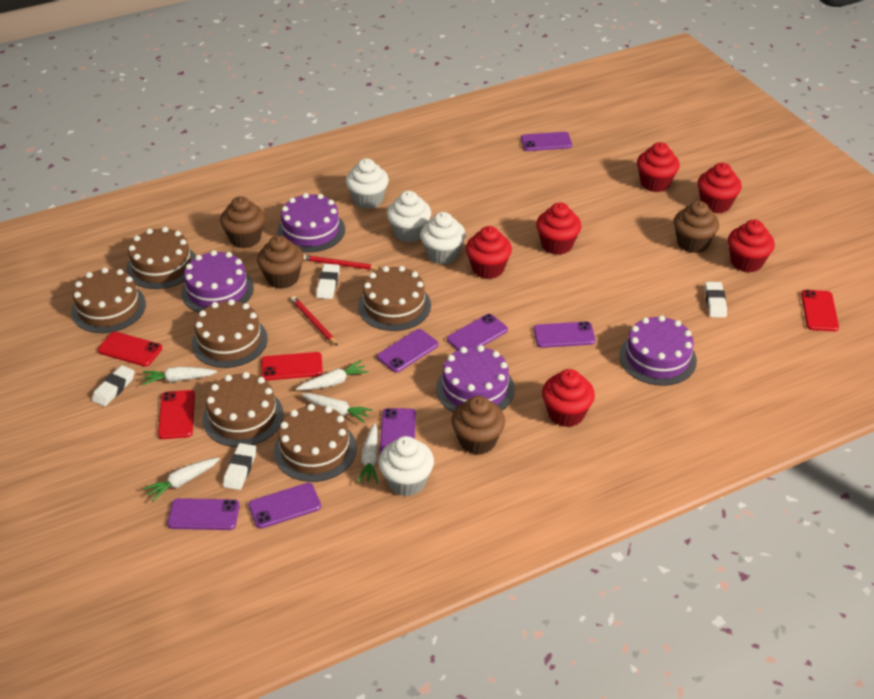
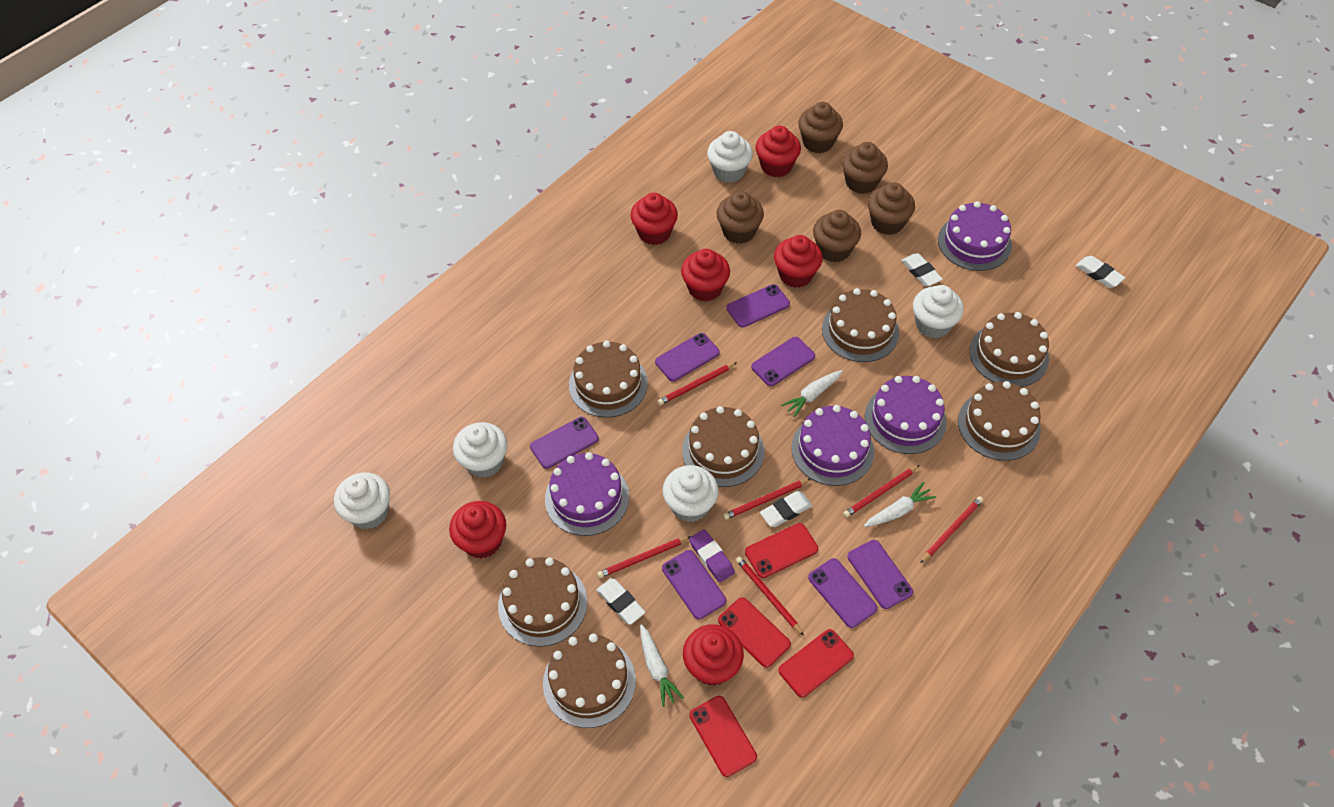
brown cake: 6 -> 7
brown cupcake: 4 -> 5
purple eraser: 0 -> 1
red pencil: 2 -> 6
white carrot: 5 -> 3
white cupcake: 4 -> 5

